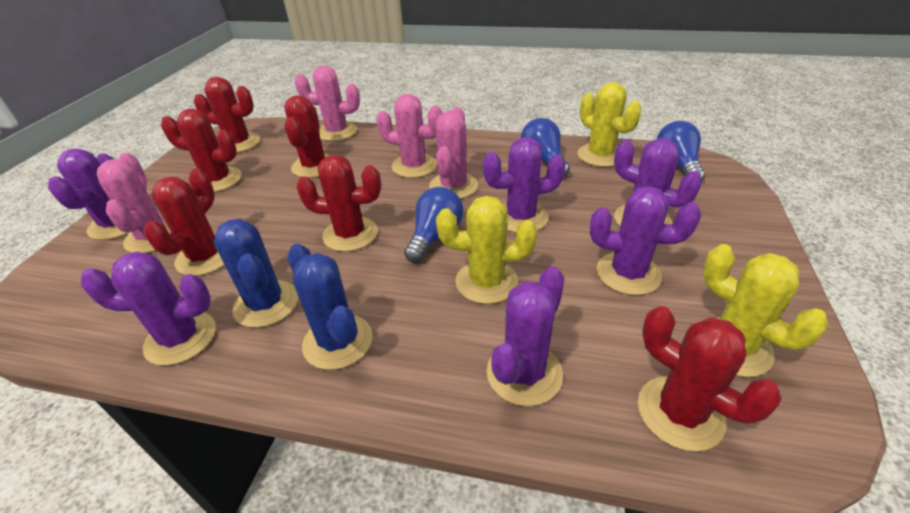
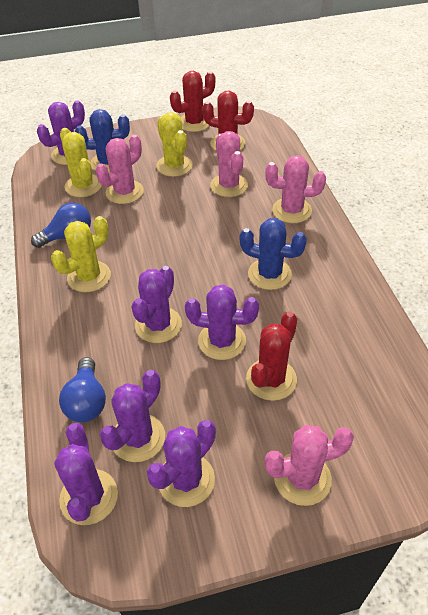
blue light bulb: 3 -> 2
red cactus: 6 -> 3

